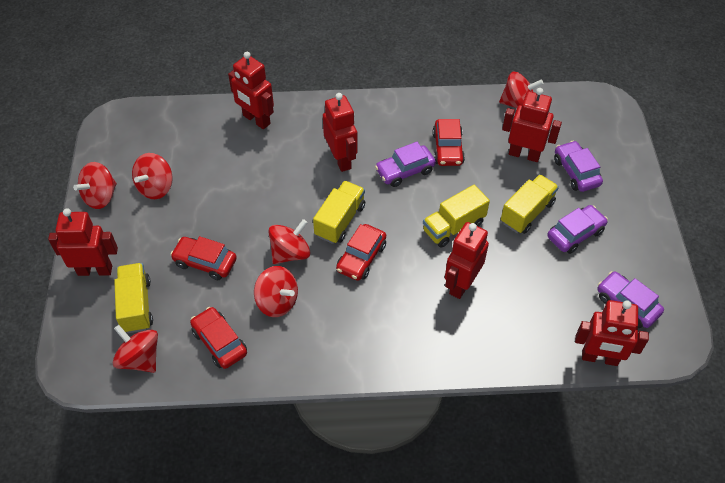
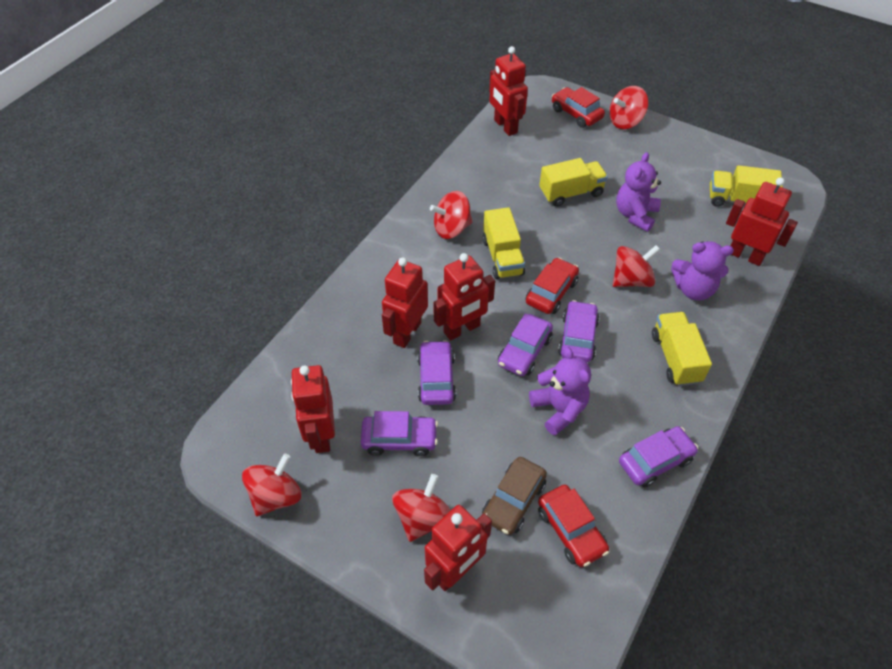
brown car: 0 -> 1
purple car: 4 -> 5
purple teddy bear: 0 -> 3
red car: 4 -> 3
red spinning top: 6 -> 5

